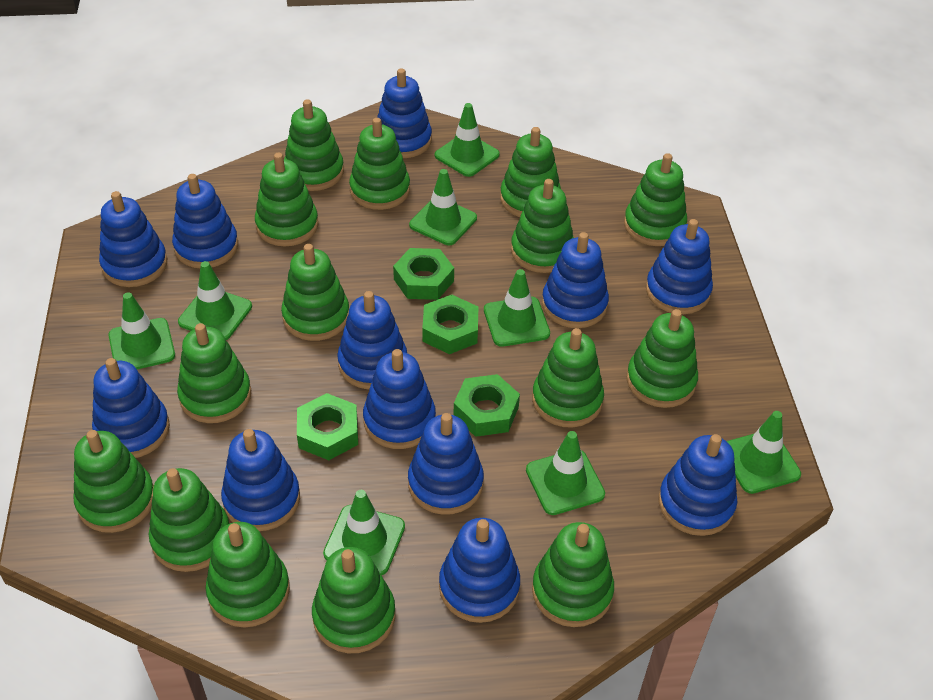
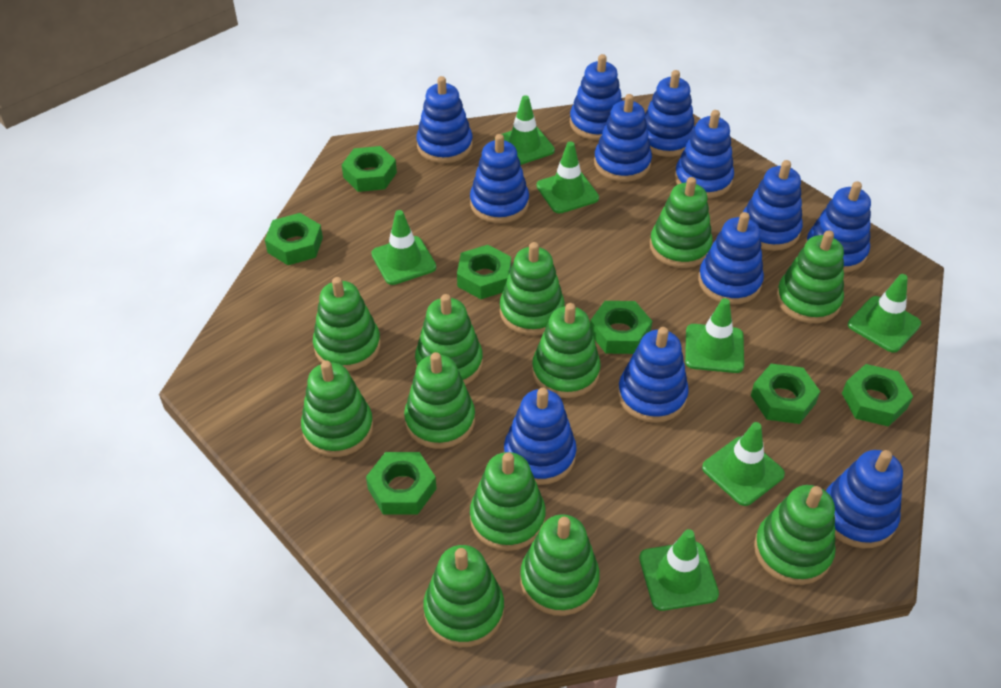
green nut: 4 -> 7
green stacking toy: 15 -> 12
green traffic cone: 8 -> 7

